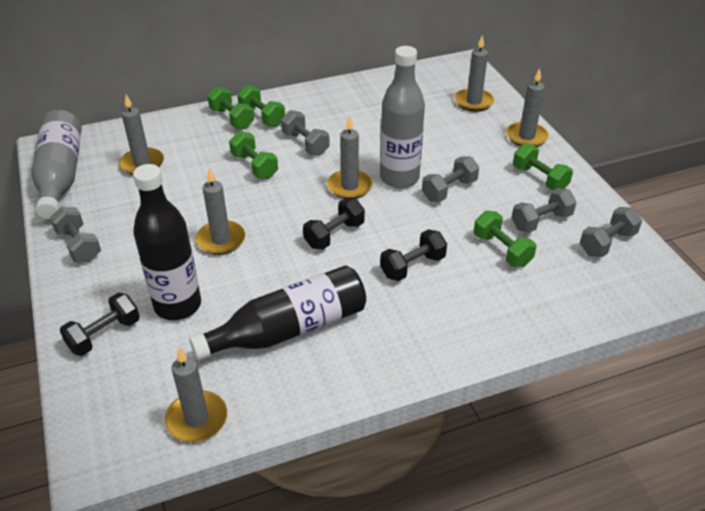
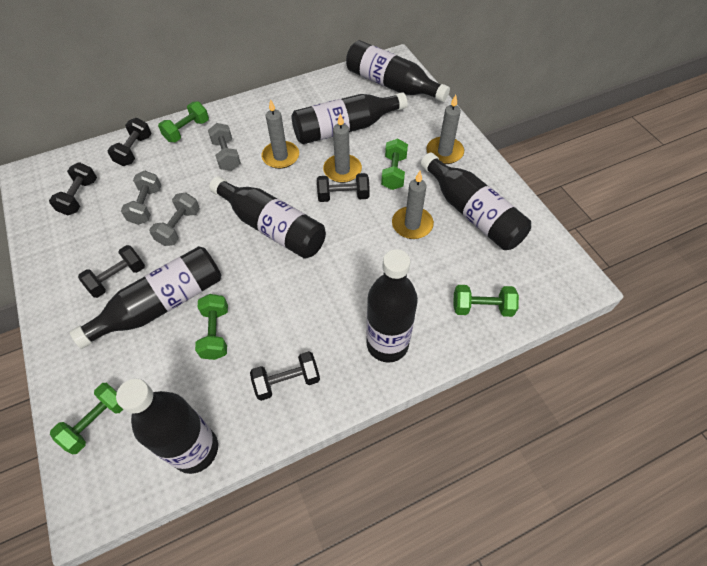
black bottle: 2 -> 7
black dumbbell: 3 -> 5
grey bottle: 2 -> 0
grey candle: 6 -> 4
grey dumbbell: 5 -> 3

